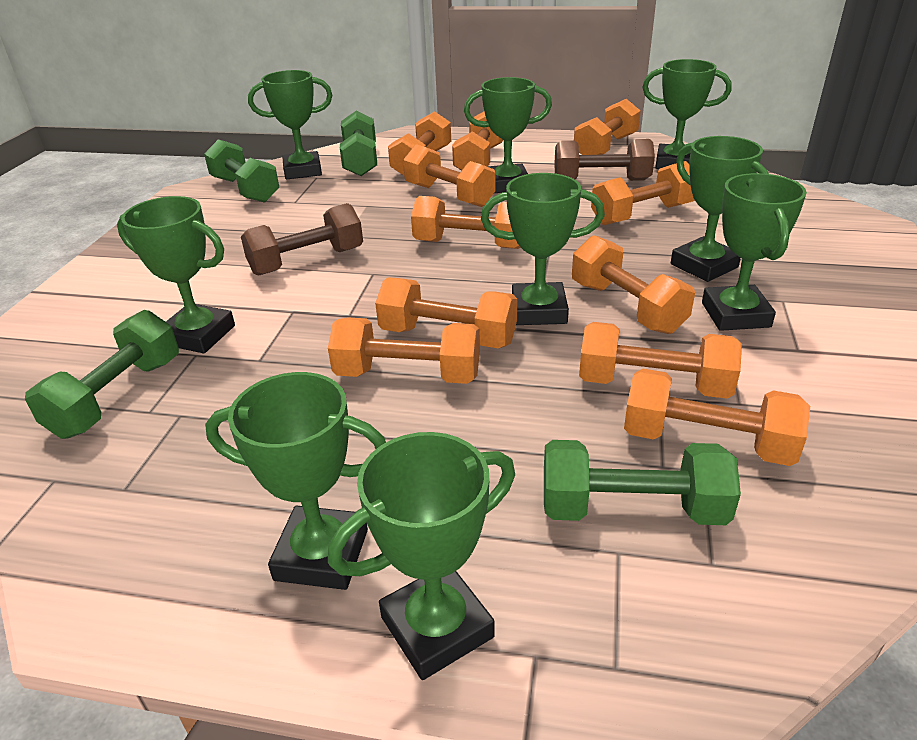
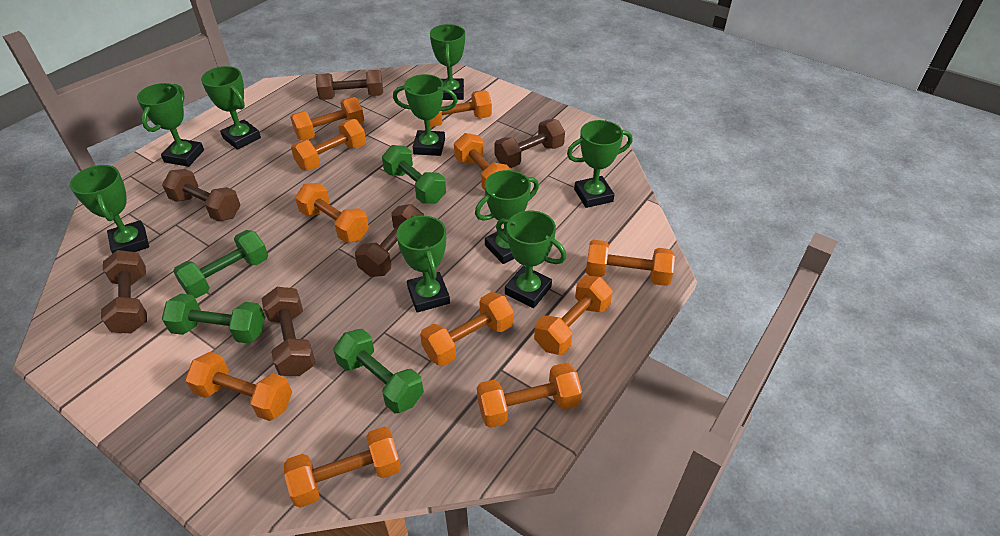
brown dumbbell: 2 -> 6

